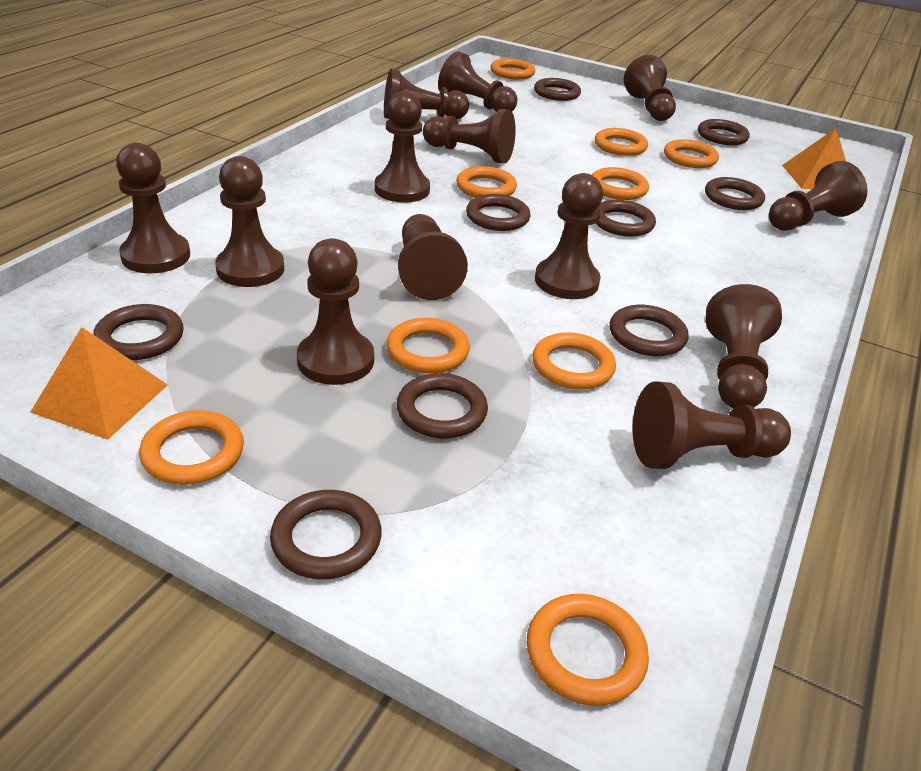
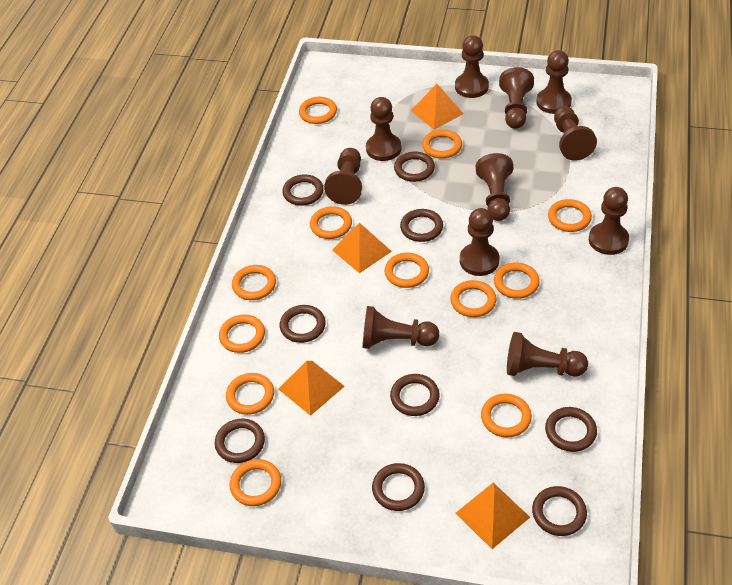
brown pawn: 13 -> 11
orange pyramid: 2 -> 4
orange ring: 9 -> 12

